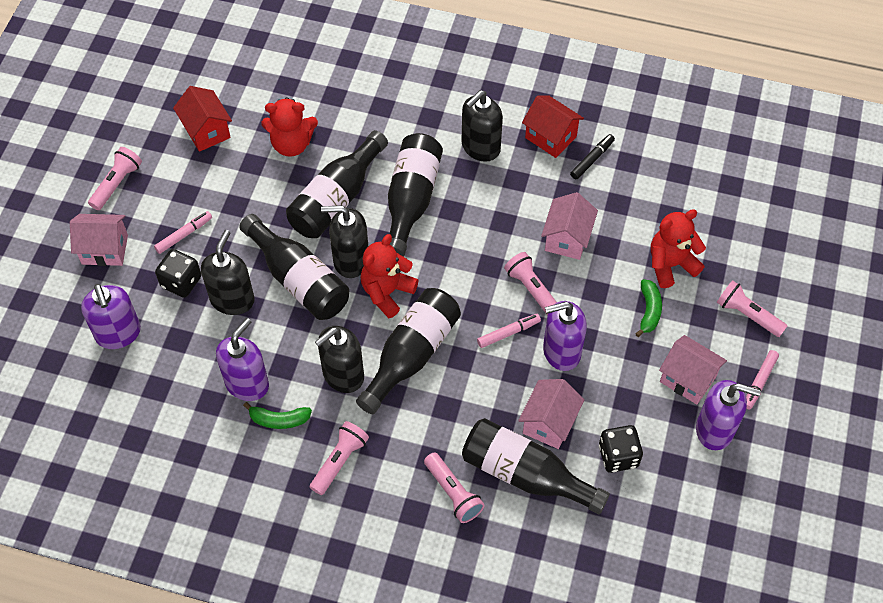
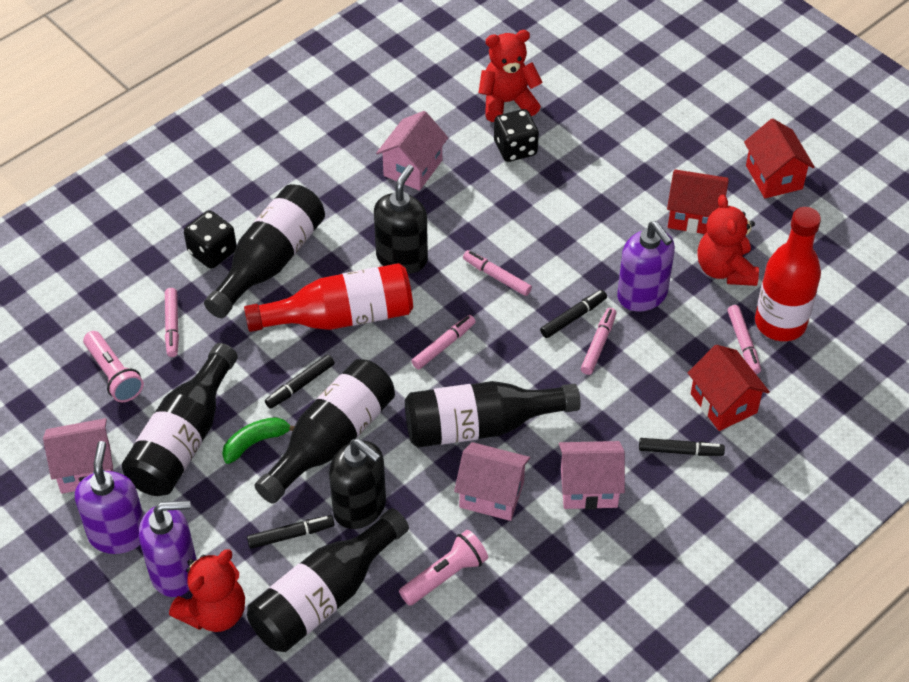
black marker: 1 -> 4
black soap dispenser: 4 -> 2
green banana: 2 -> 1
pink flashlight: 5 -> 2
pink marker: 3 -> 5
purple soap dispenser: 4 -> 3
red bottle: 0 -> 2
red house: 2 -> 3

